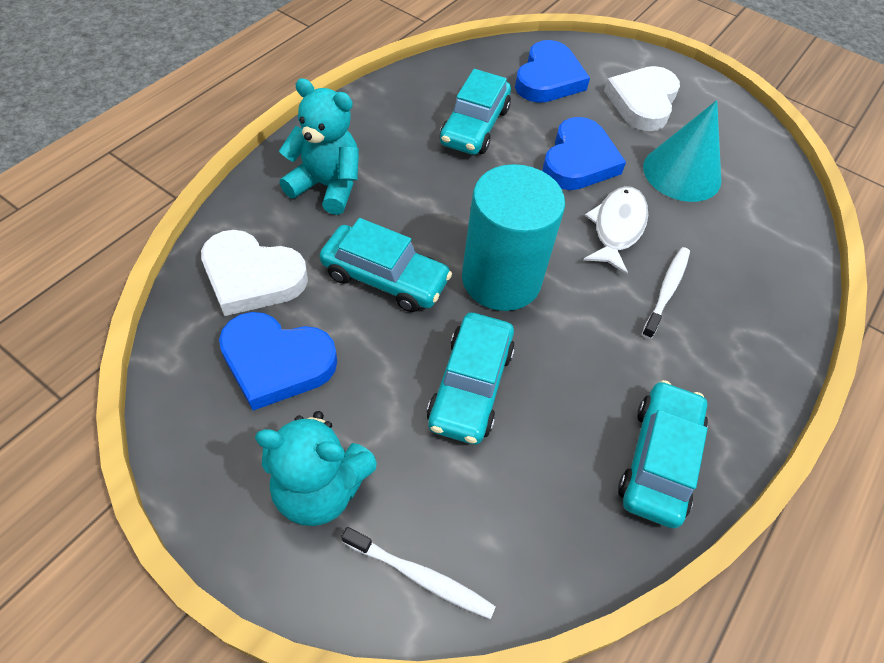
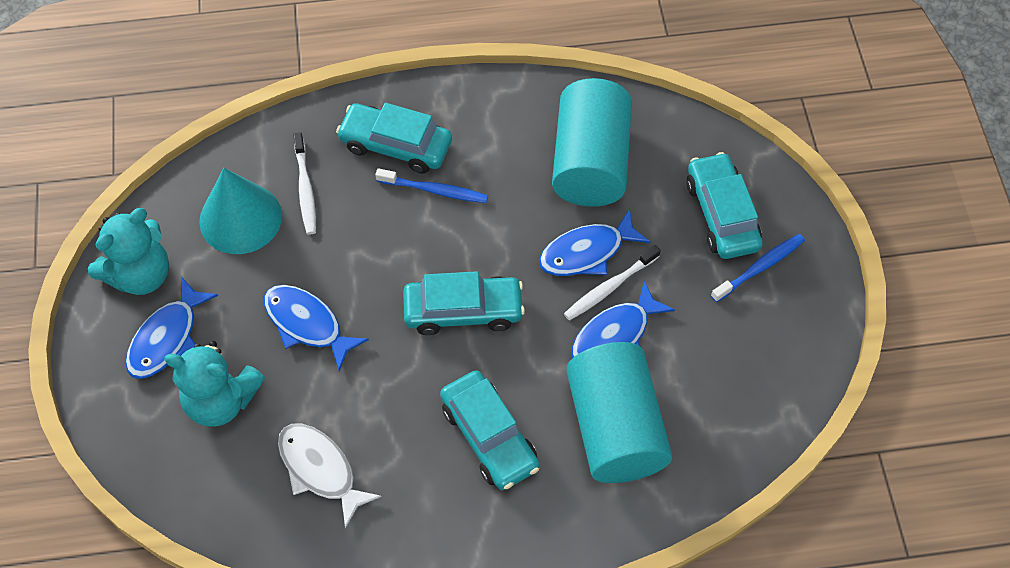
blue fish: 0 -> 4
blue heart: 3 -> 0
blue toothbrush: 0 -> 2
turquoise cylinder: 1 -> 2
white heart: 2 -> 0

